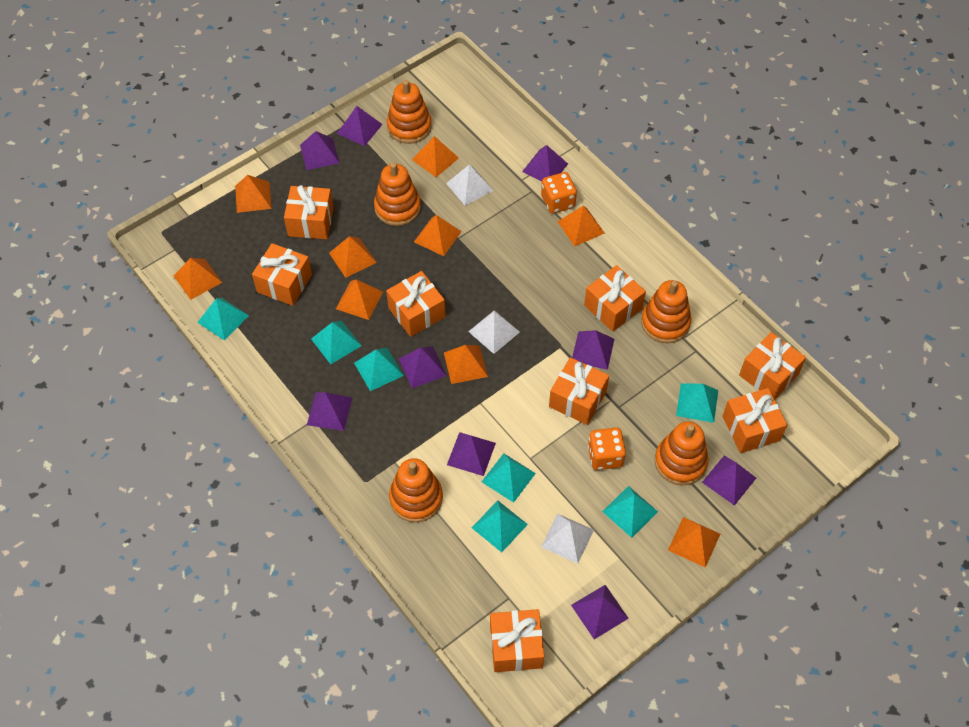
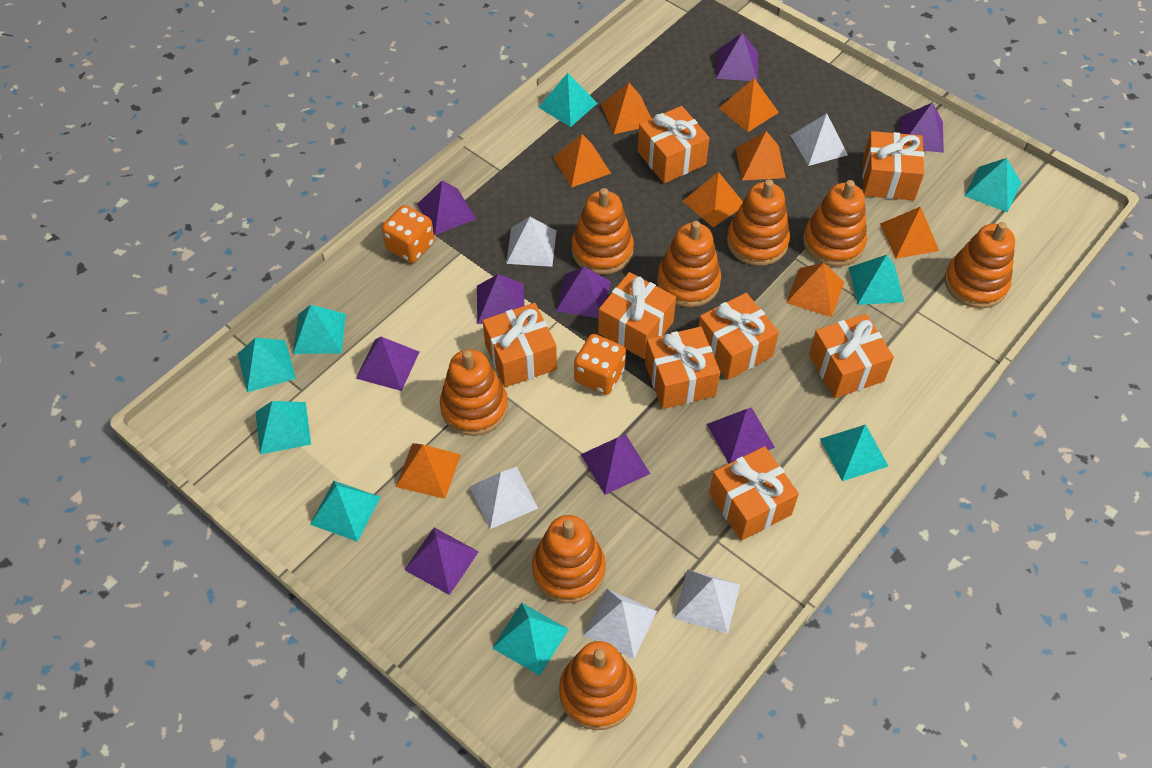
orange pyramid: 9 -> 8
orange stacking toy: 5 -> 8
turquoise pyramid: 7 -> 9
white pyramid: 3 -> 5

